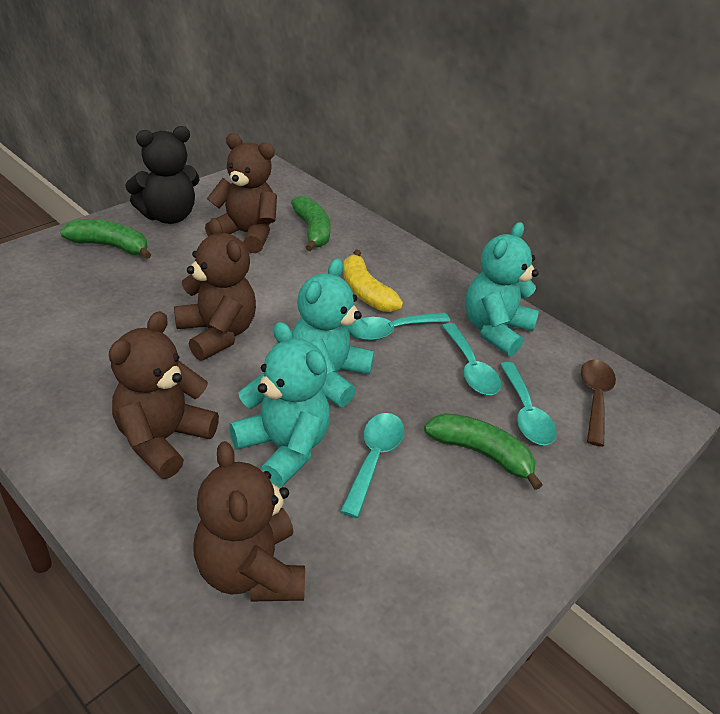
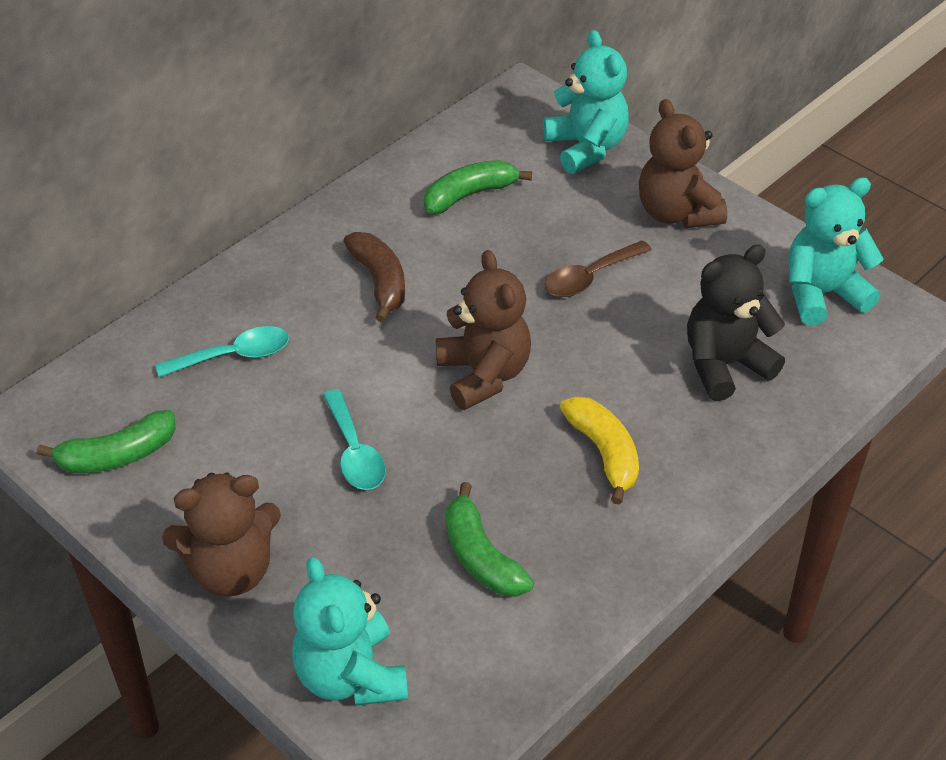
brown banana: 0 -> 1
brown teddy bear: 4 -> 3
turquoise spoon: 4 -> 2

